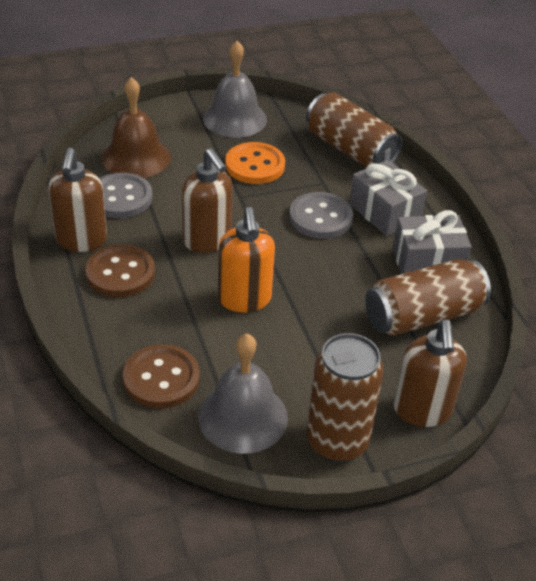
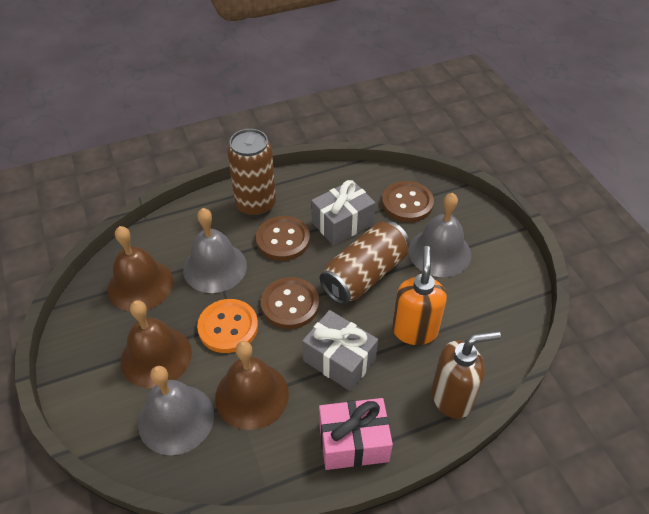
brown bell: 1 -> 3
brown button: 2 -> 3
brown can: 3 -> 2
brown soap dispenser: 3 -> 1
grey bell: 2 -> 3
grey button: 2 -> 0
pink gift: 0 -> 1

